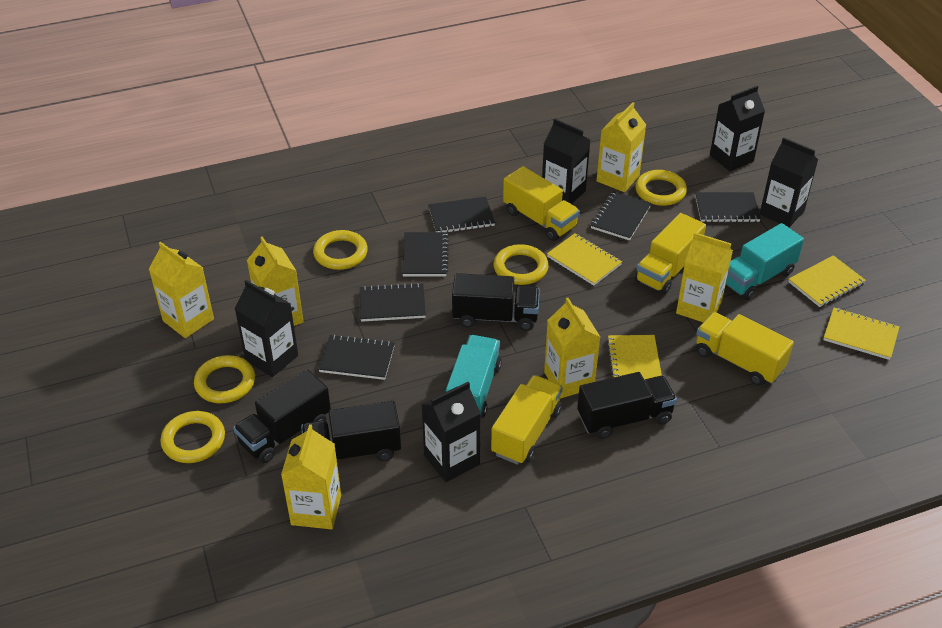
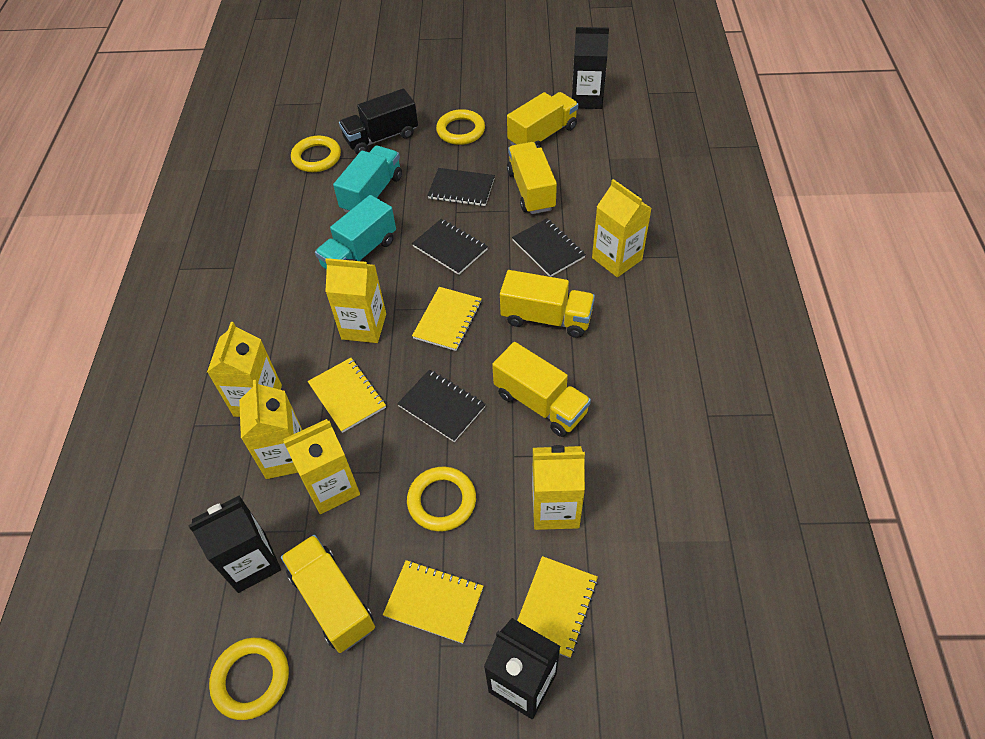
black carton: 5 -> 3
black notebook: 6 -> 4
black truck: 4 -> 1
yellow ring: 5 -> 4
yellow truck: 4 -> 5

